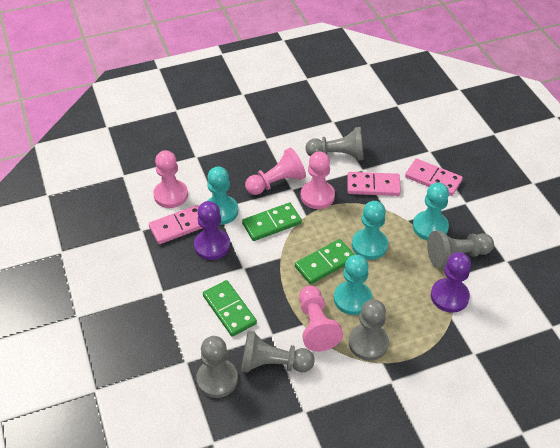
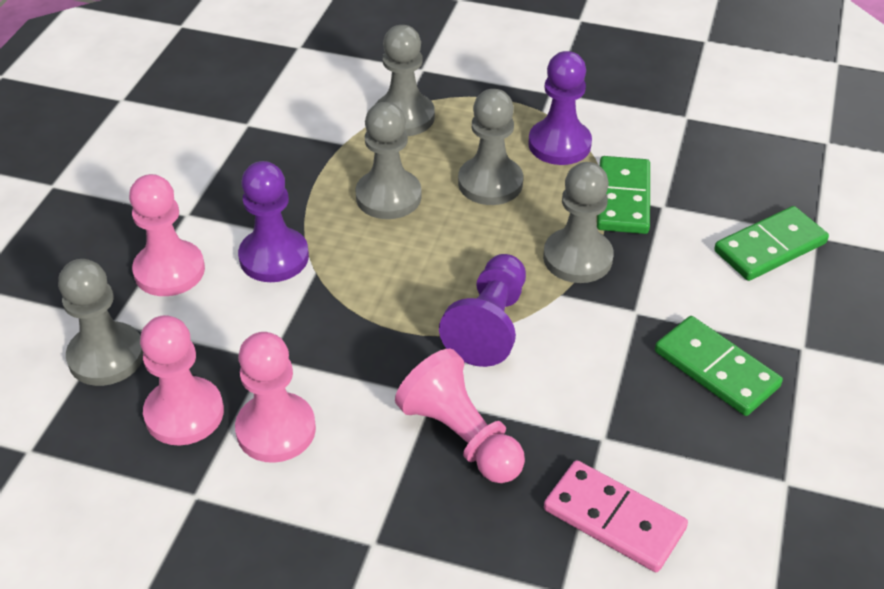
pink domino: 3 -> 1
purple pawn: 2 -> 3
turquoise pawn: 4 -> 0

